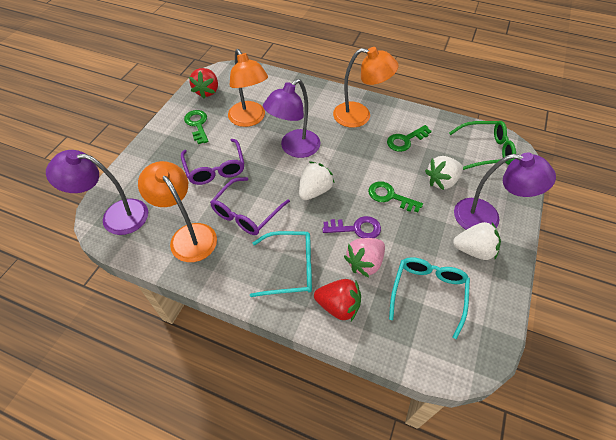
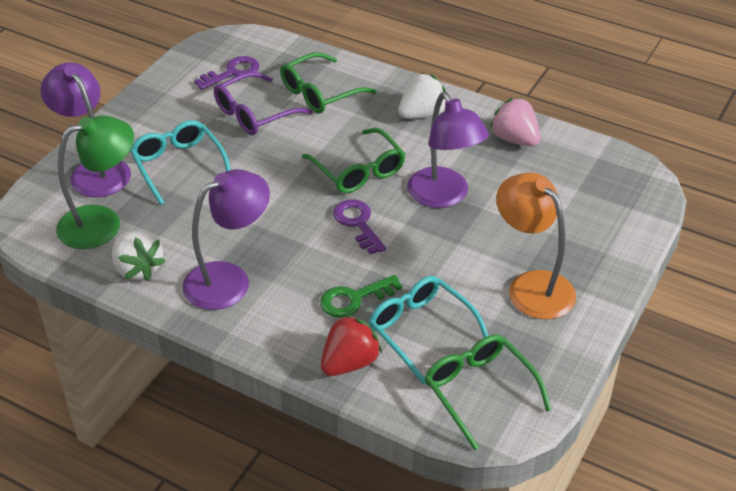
green glasses: 1 -> 3
green key: 3 -> 1
green lamp: 0 -> 1
orange lamp: 3 -> 1
purple glasses: 2 -> 1
purple key: 1 -> 2
red strawberry: 2 -> 1
white strawberry: 3 -> 2

